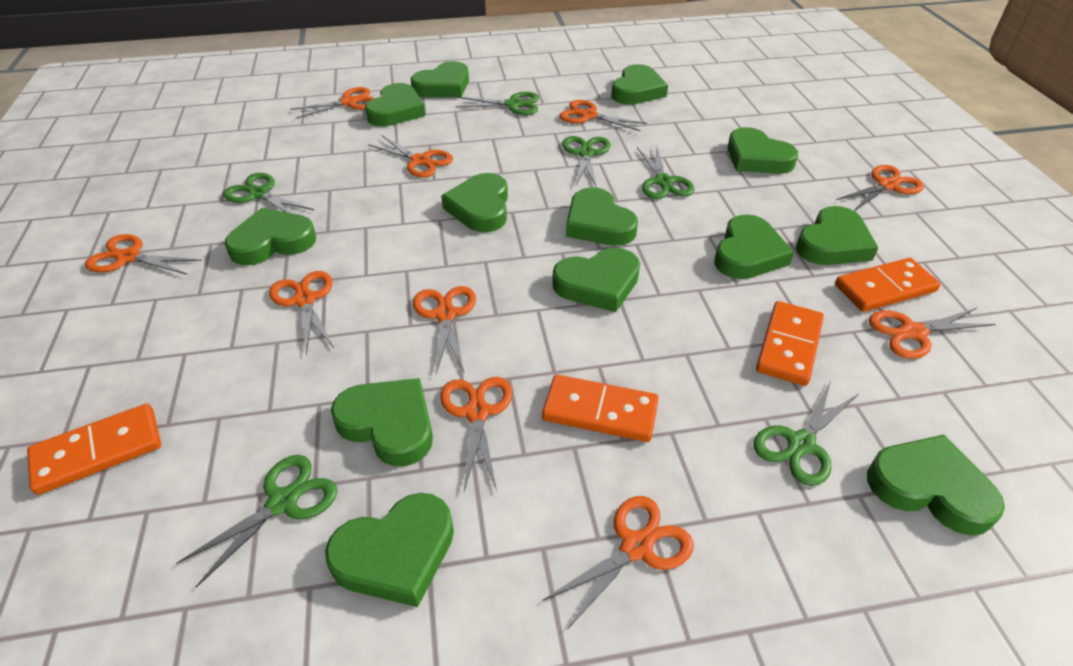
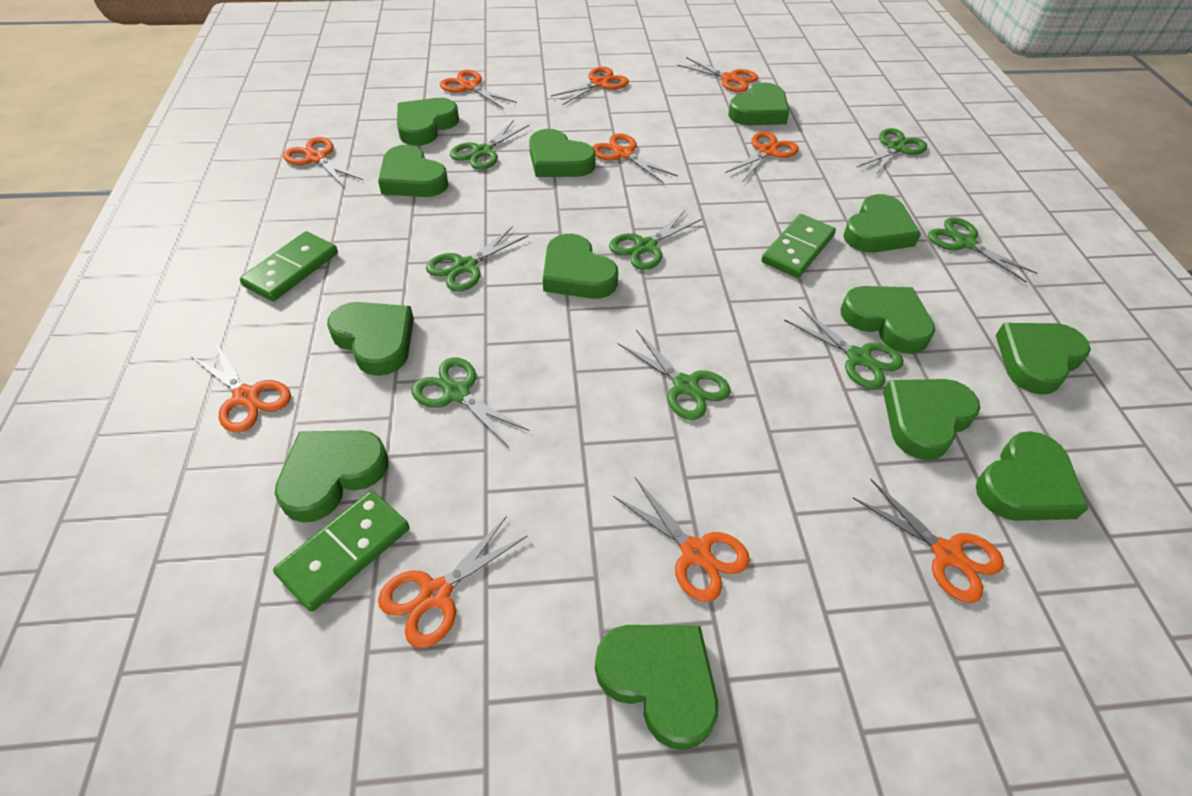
green domino: 0 -> 3
green scissors: 6 -> 8
orange domino: 4 -> 0

